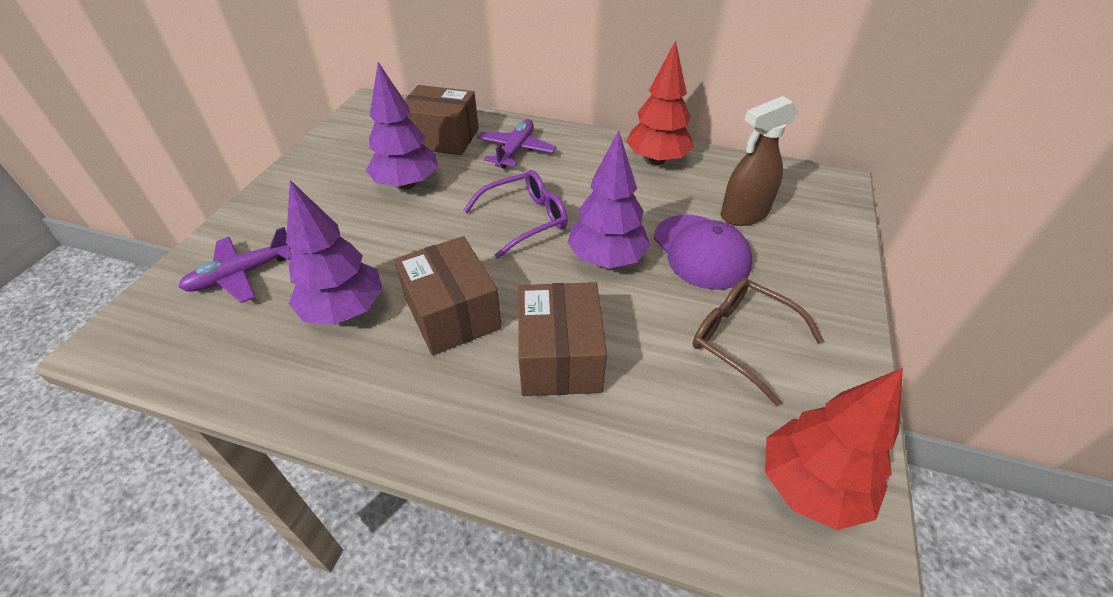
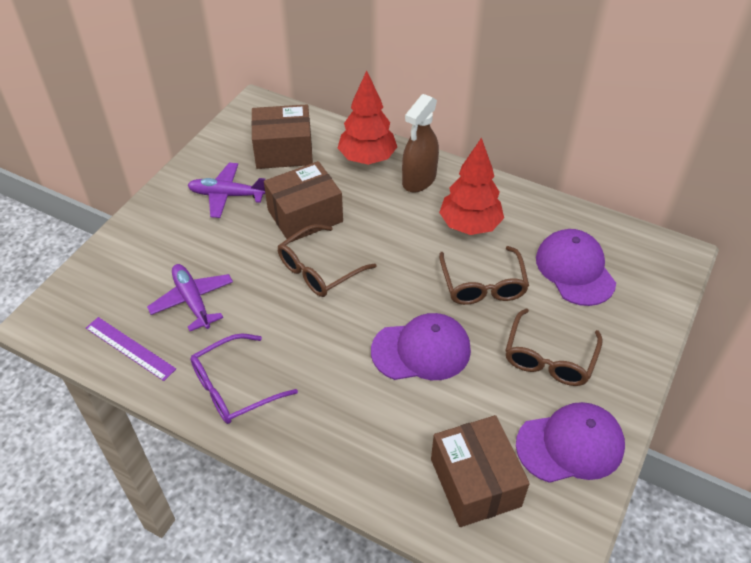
brown glasses: 1 -> 3
purple cap: 1 -> 3
purple ruler: 0 -> 1
purple tree: 3 -> 0

